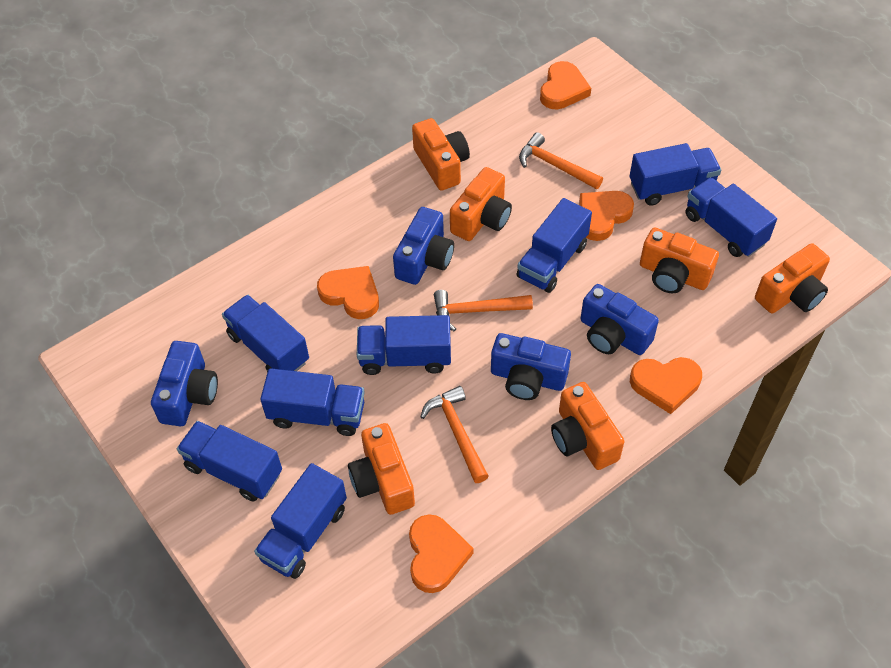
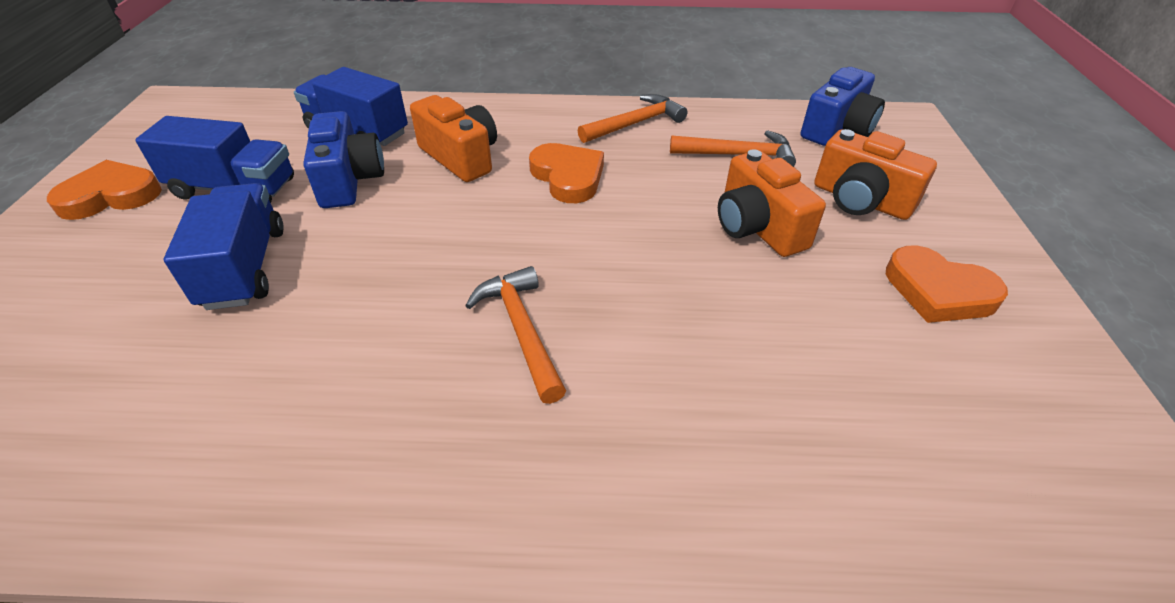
blue camera: 4 -> 2
blue truck: 8 -> 3
orange camera: 6 -> 3
orange heart: 5 -> 3

